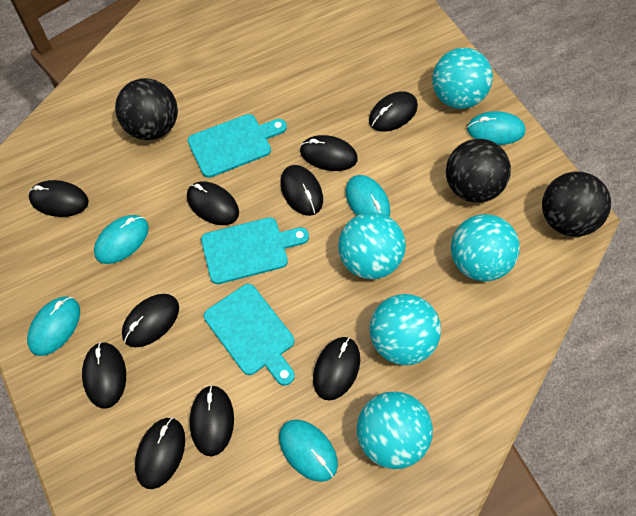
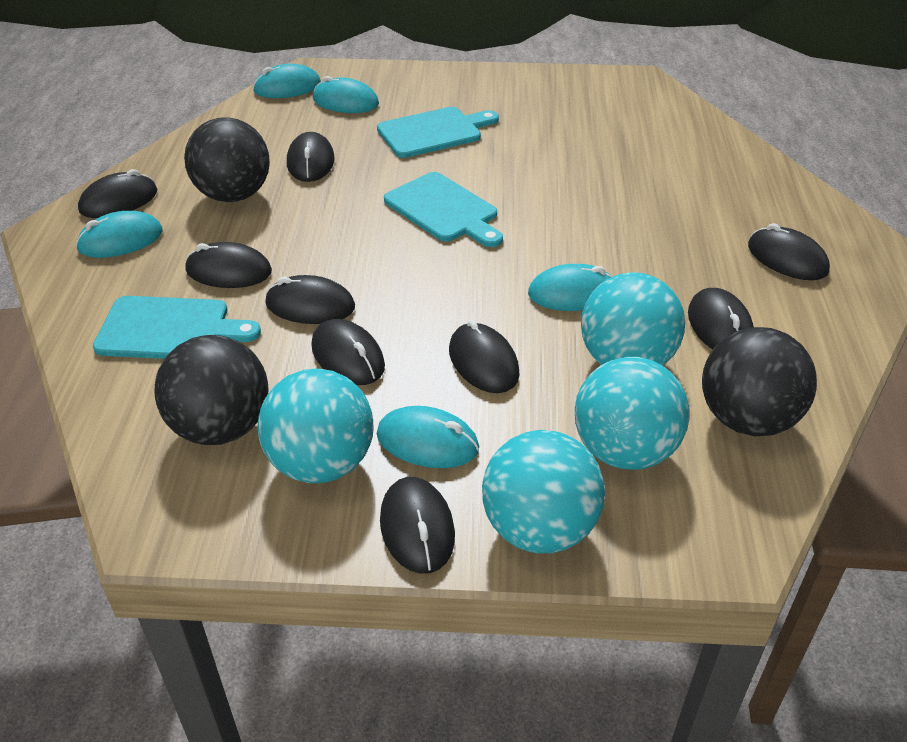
black mouse: 10 -> 9
turquoise ball: 5 -> 4

